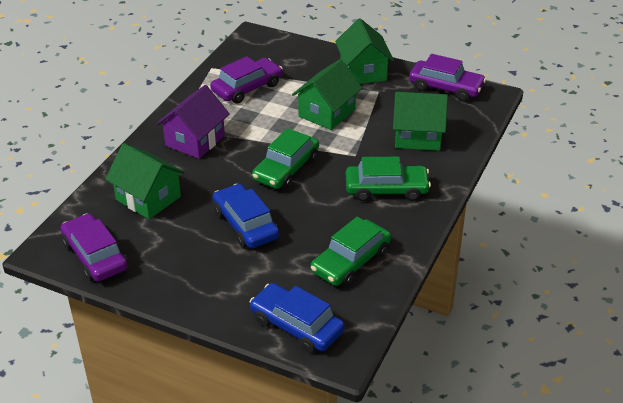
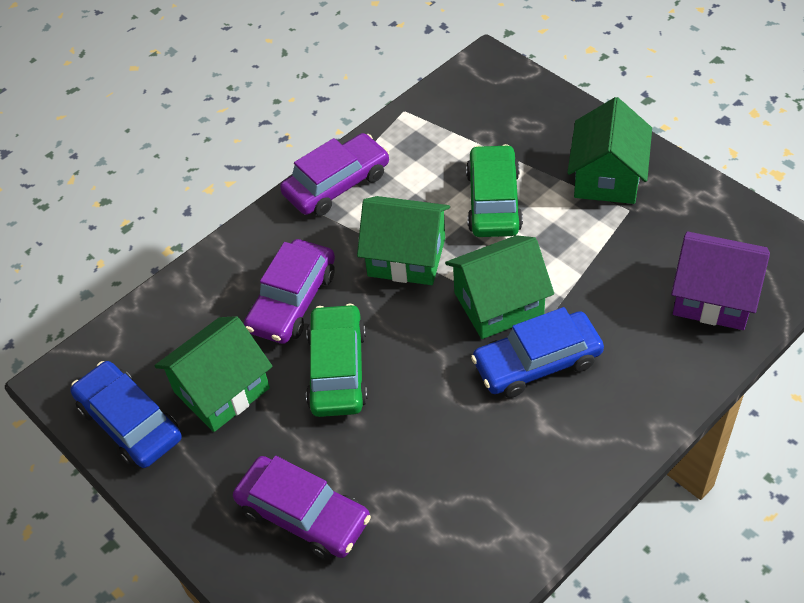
green car: 3 -> 2

